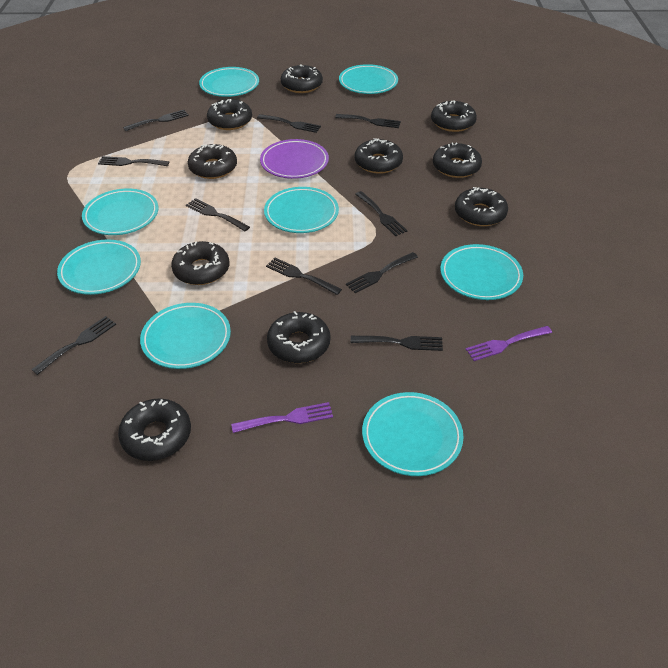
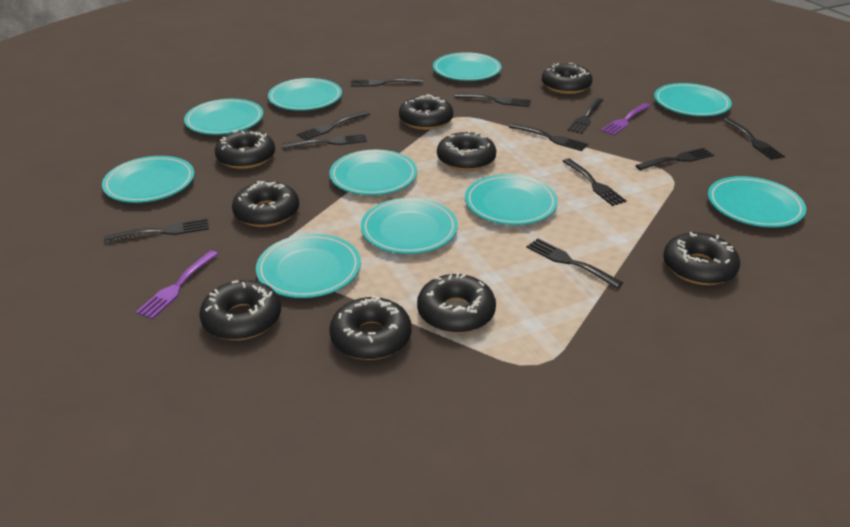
black donut: 10 -> 9
black fork: 10 -> 11
purple plate: 1 -> 0
turquoise plate: 8 -> 10

